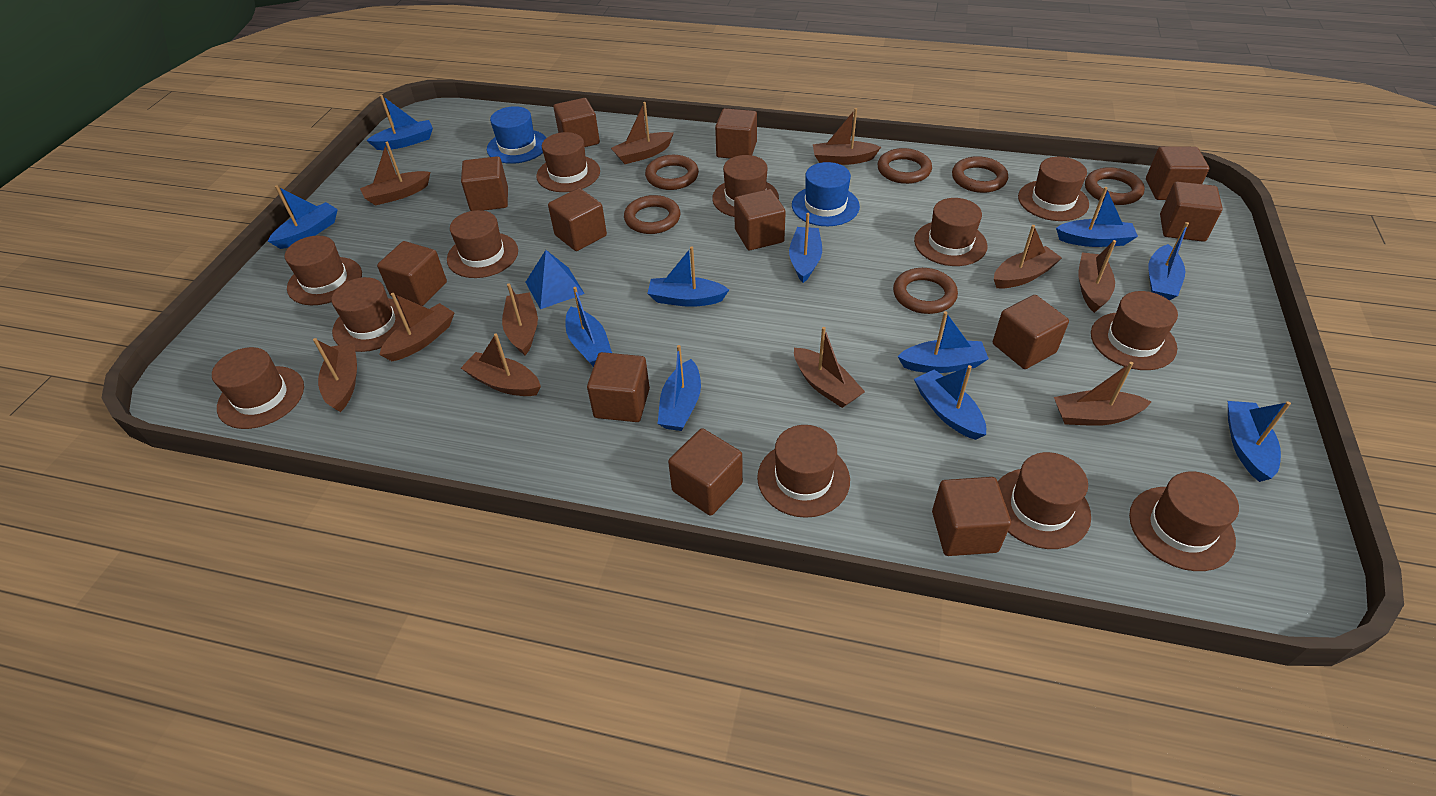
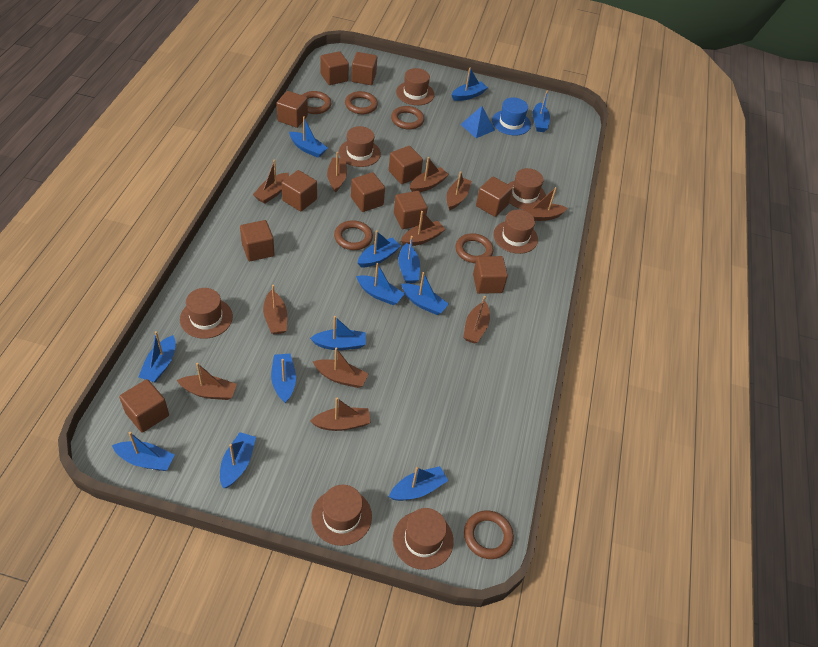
blue boat: 11 -> 13
blue hat: 2 -> 1
brown cube: 12 -> 11
brown hat: 12 -> 7

